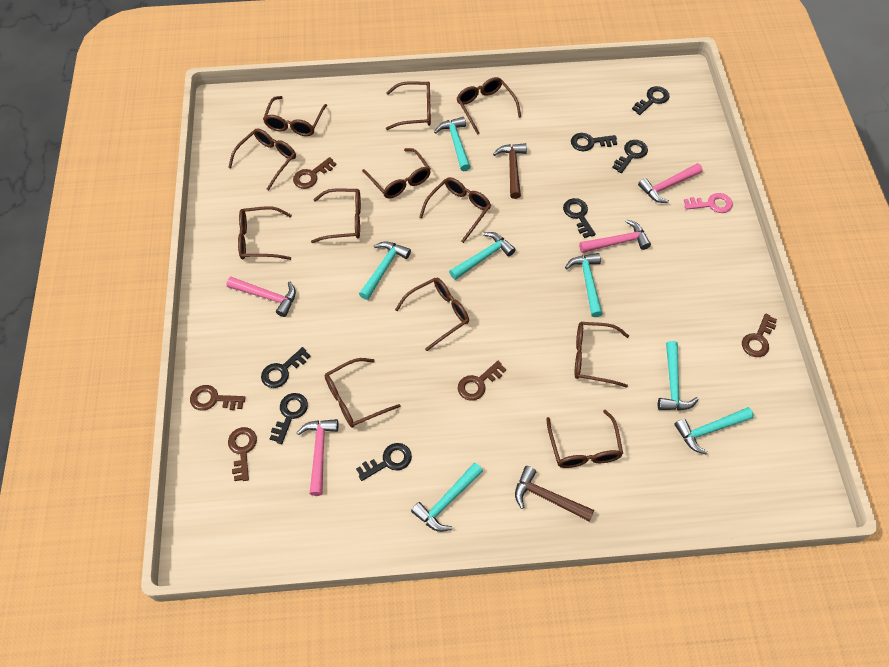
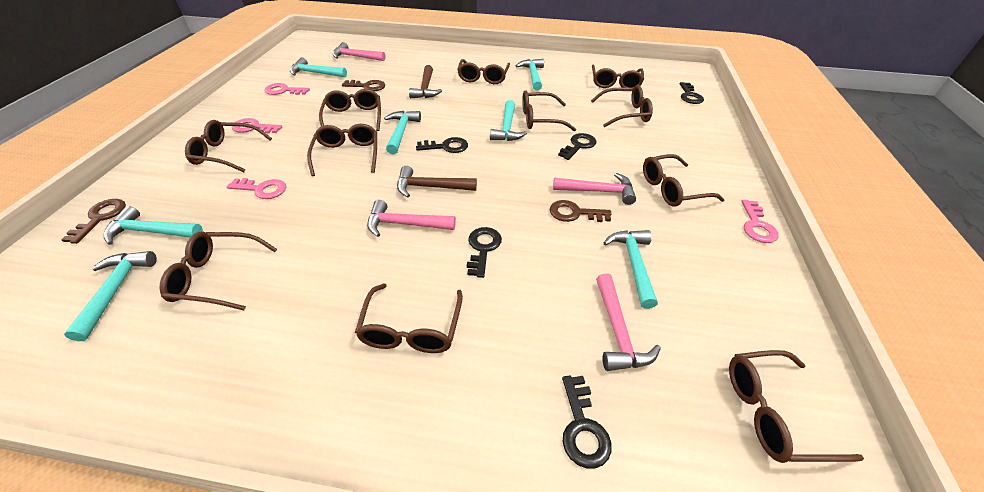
black key: 7 -> 5
brown glasses: 12 -> 11
brown key: 5 -> 3
pink key: 1 -> 4

